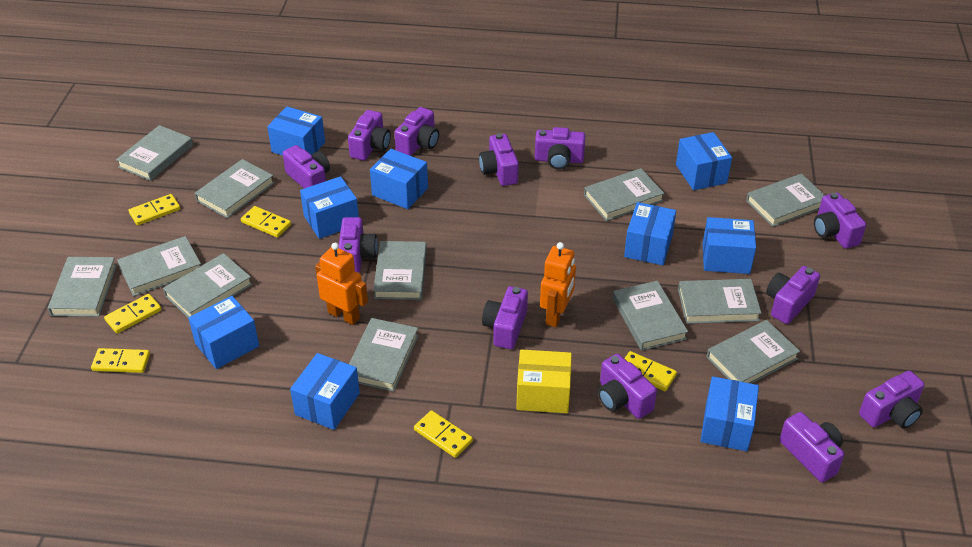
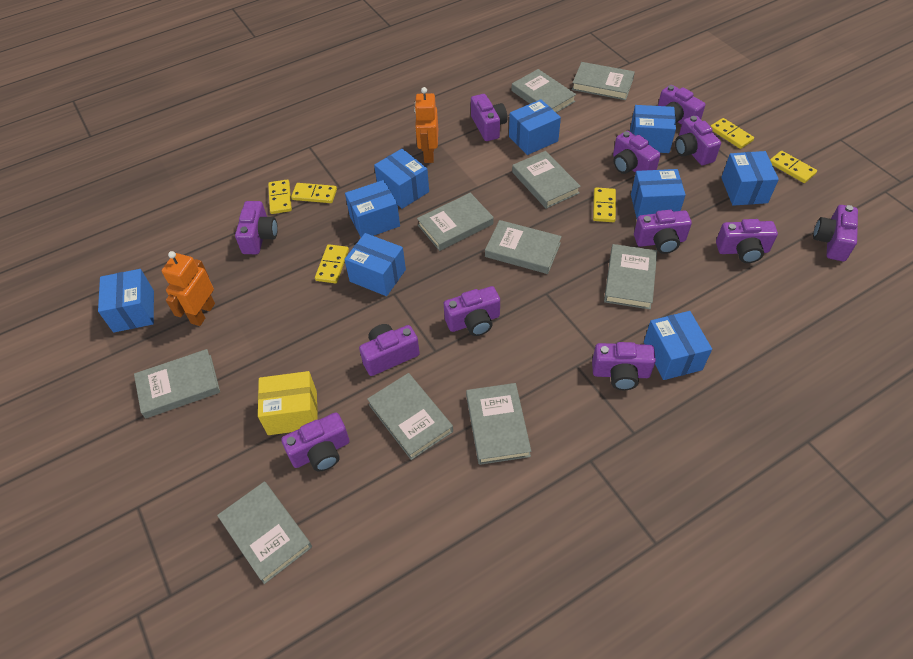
grey book: 12 -> 10

